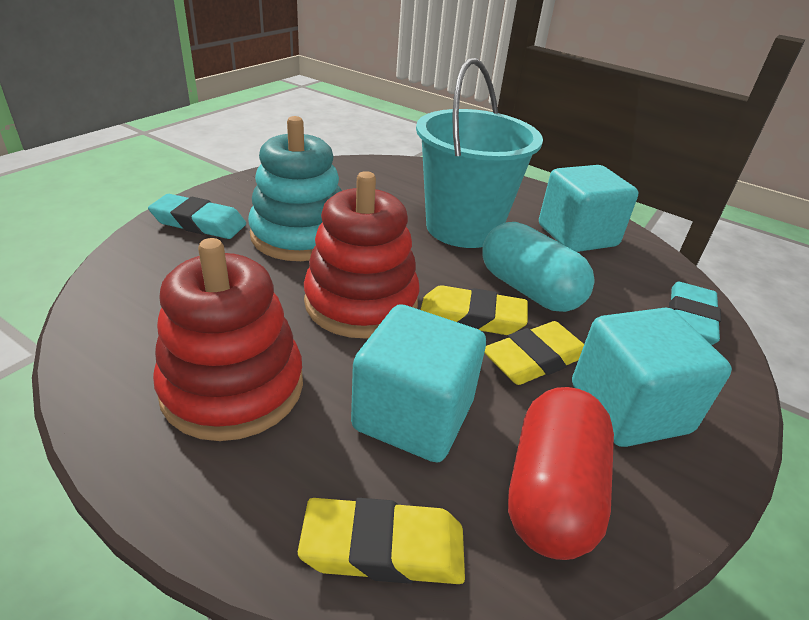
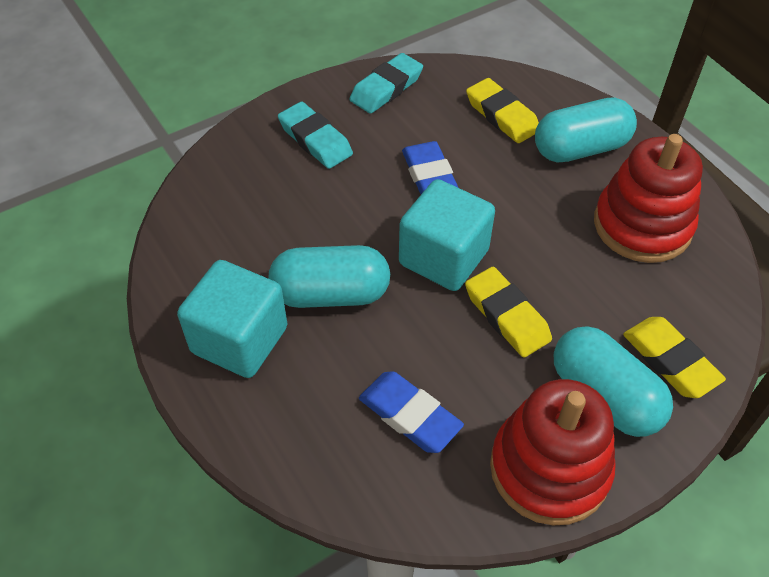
blue eraser: 0 -> 2
red capsule: 1 -> 0
turquoise bucket: 1 -> 0
turquoise capsule: 1 -> 3
turquoise cube: 3 -> 2
turquoise stacking toy: 1 -> 0

